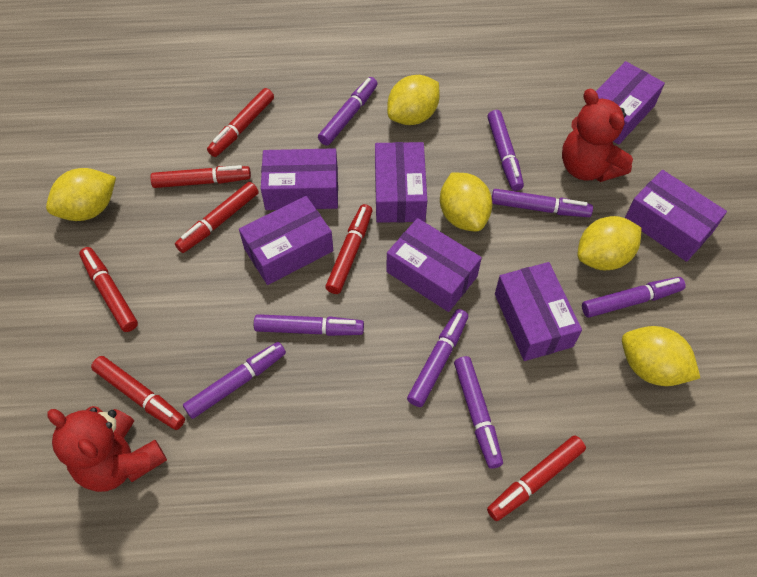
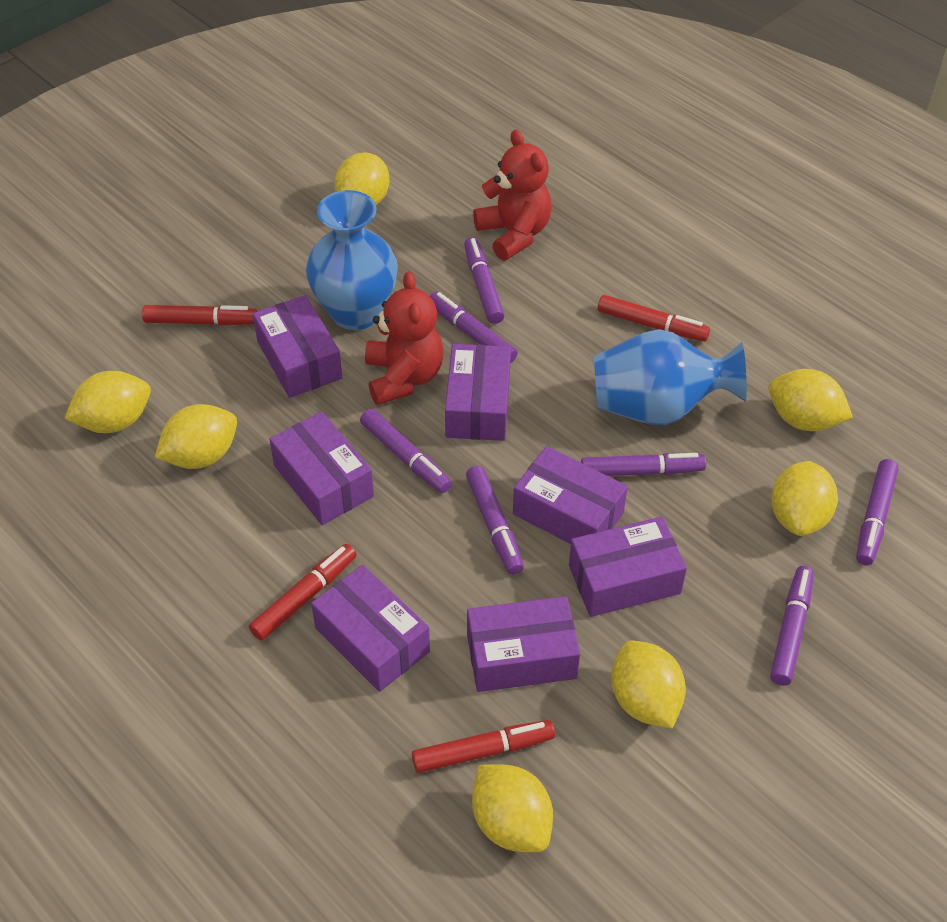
blue vase: 0 -> 2
purple marker: 8 -> 7
red marker: 7 -> 4
yellow lemon: 5 -> 7

